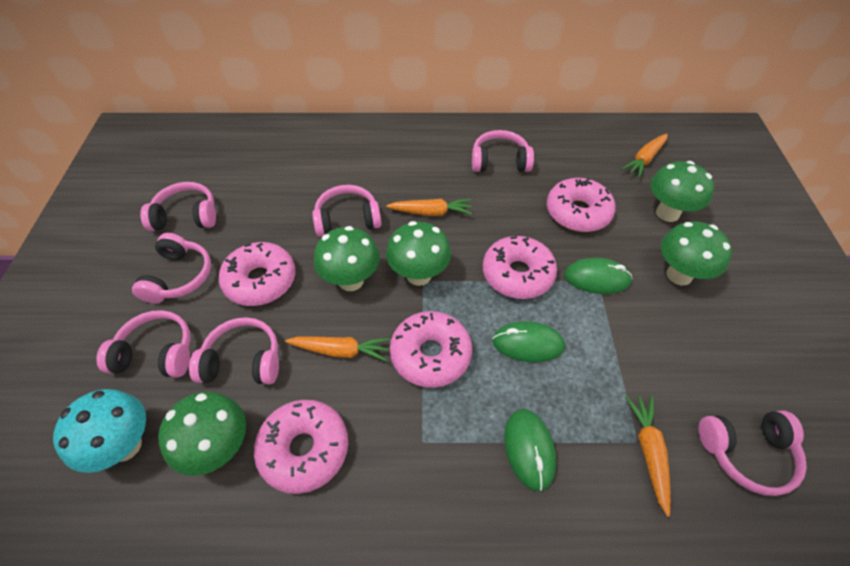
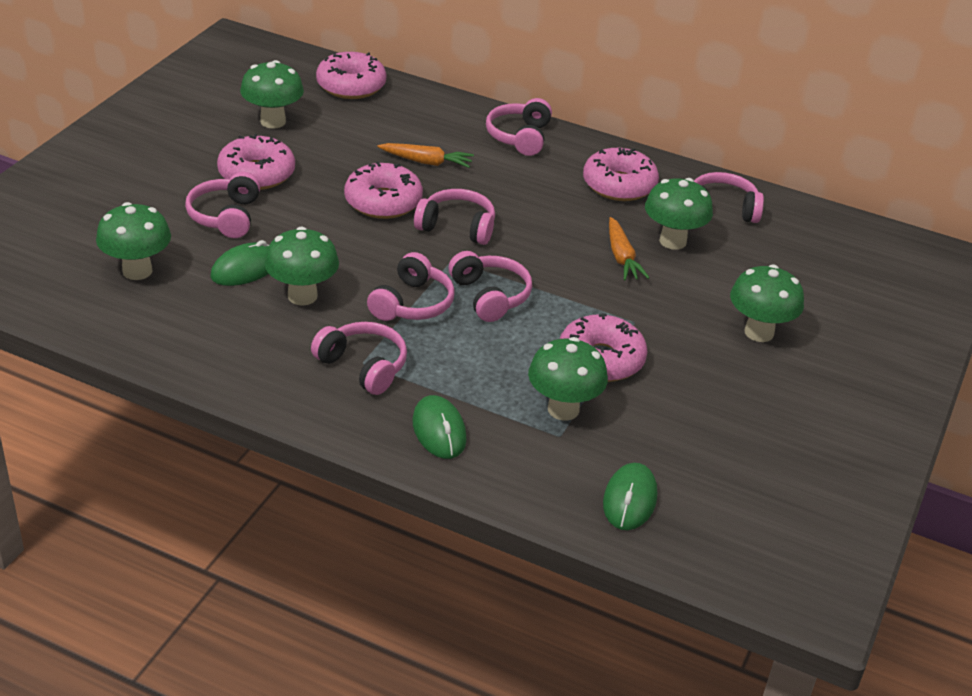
green mushroom: 5 -> 6
orange carrot: 4 -> 2
turquoise mushroom: 1 -> 0

